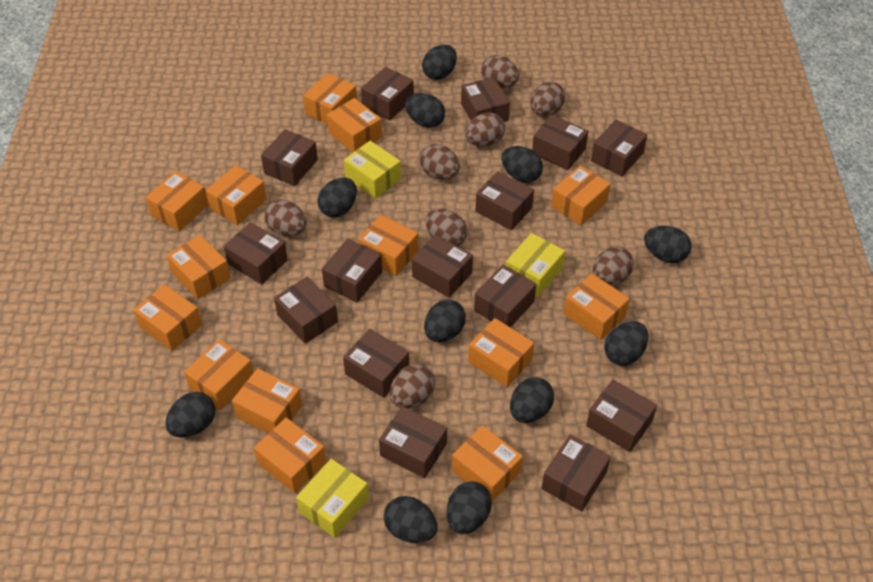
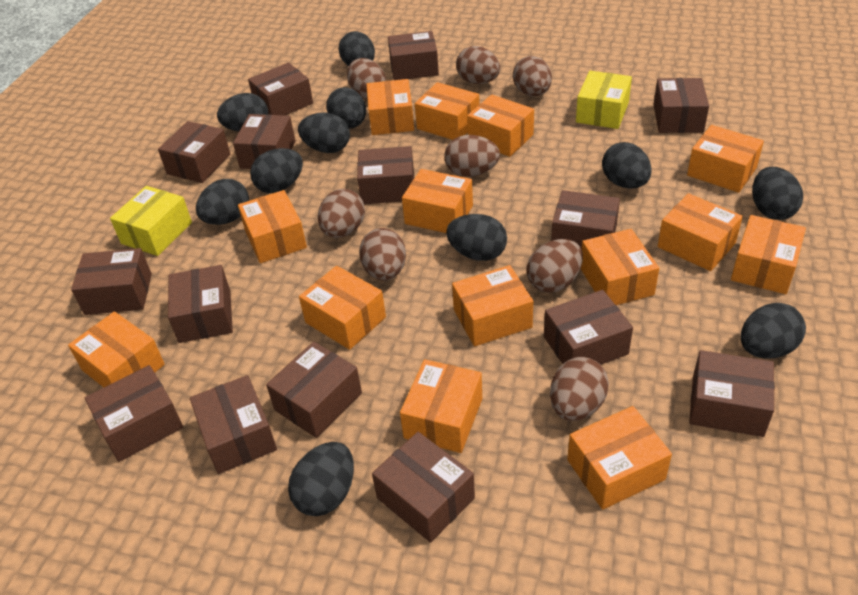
yellow box: 3 -> 2

